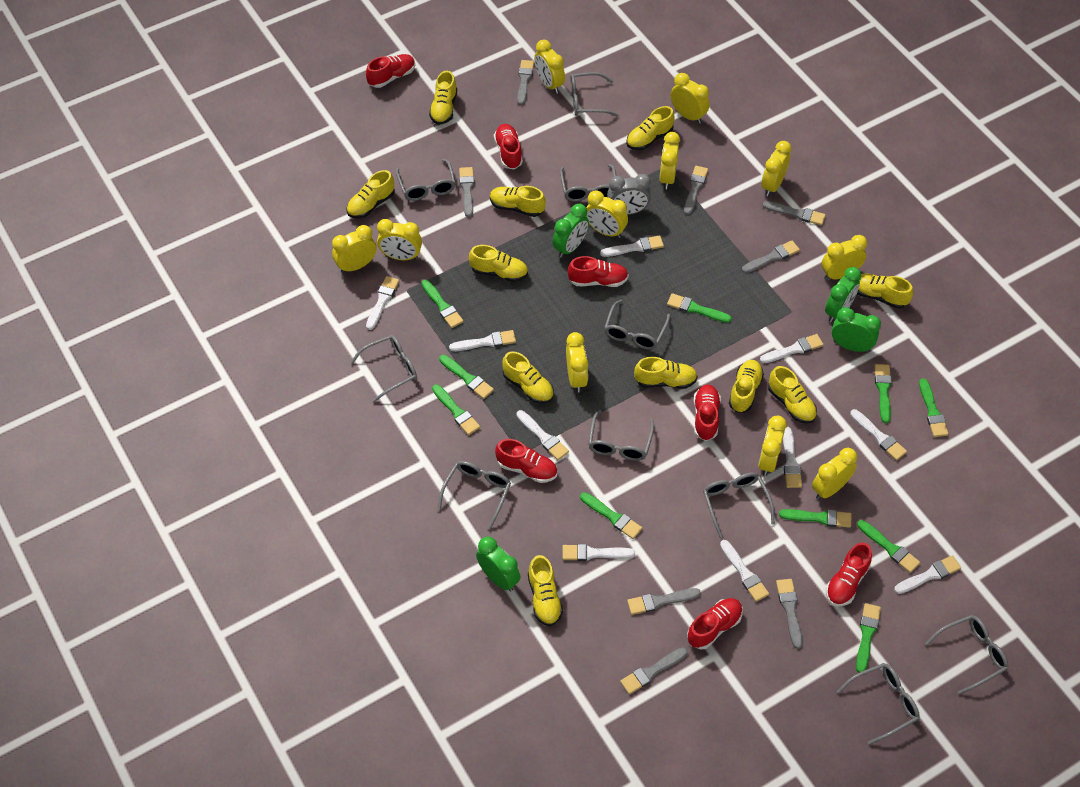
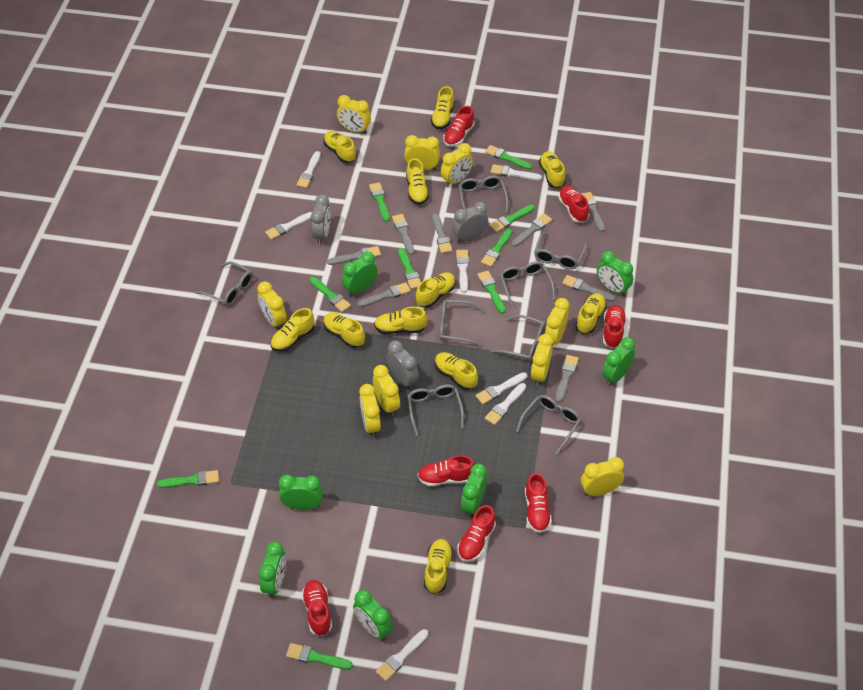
green brush: 10 -> 9
green clock: 4 -> 7
grey clock: 1 -> 3
grey glasses: 10 -> 8
white brush: 10 -> 7
yellow clock: 11 -> 9

